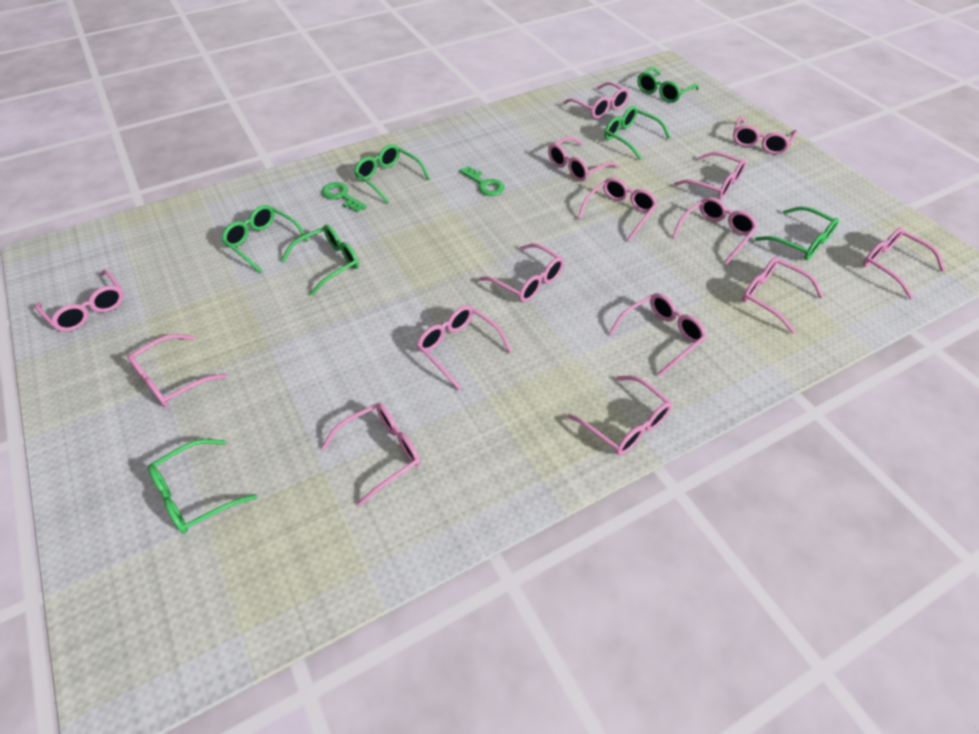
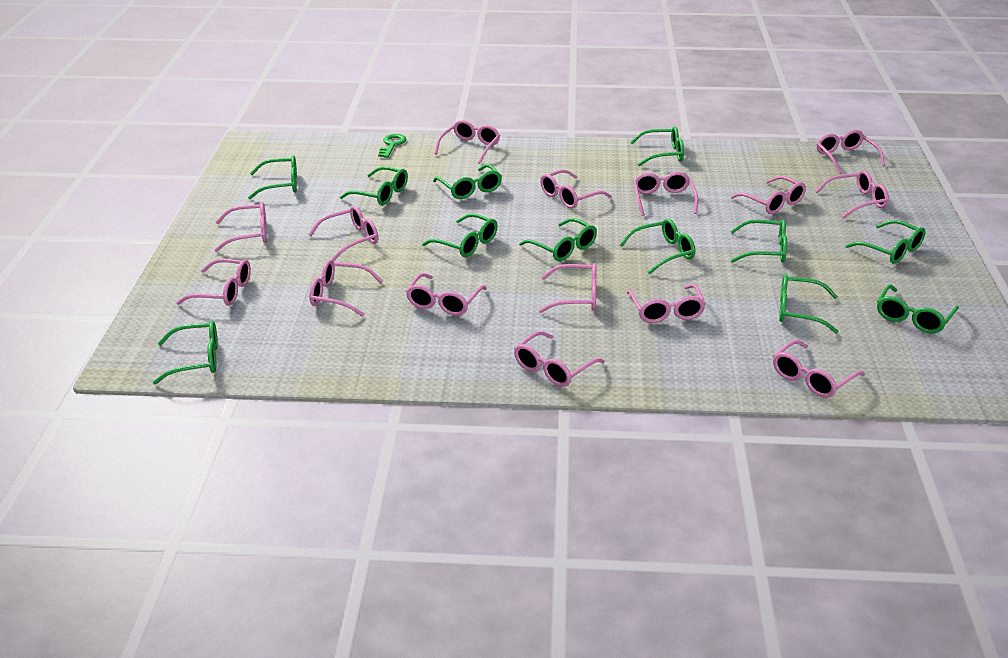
green glasses: 7 -> 12
green key: 2 -> 1

